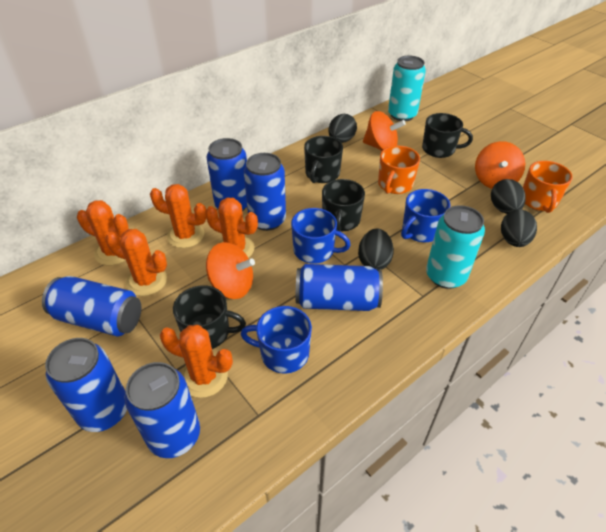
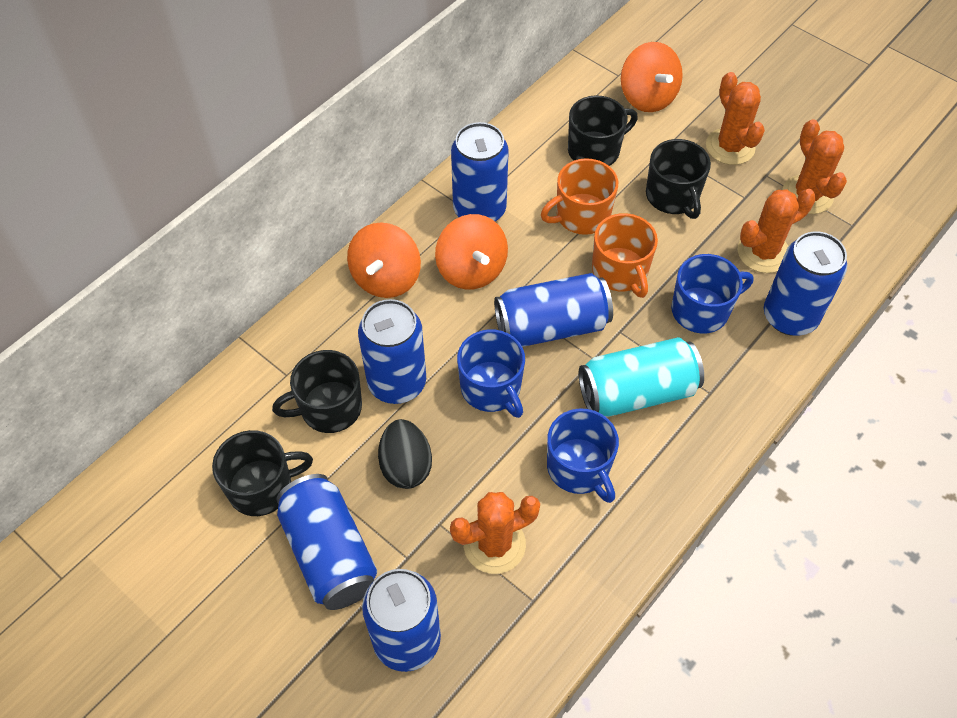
black egg: 4 -> 1
orange cactus: 5 -> 4
turquoise can: 2 -> 1

